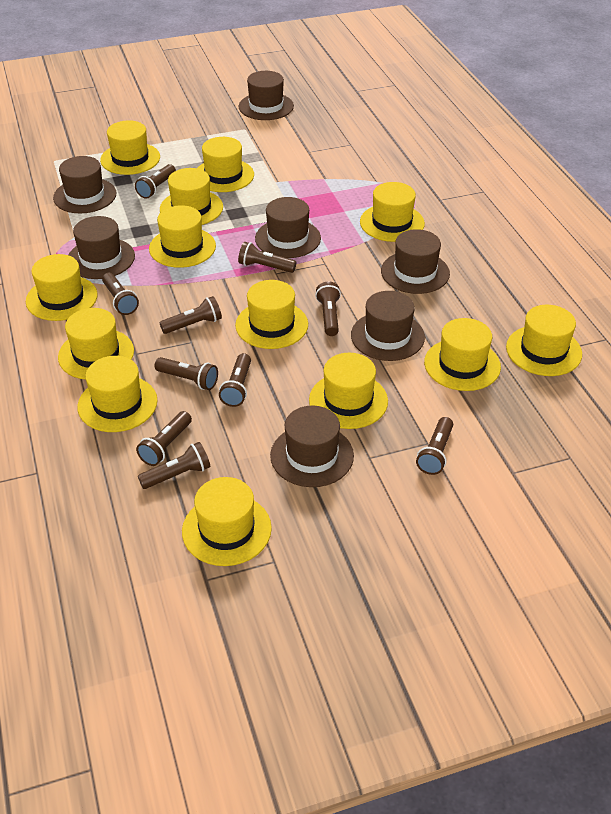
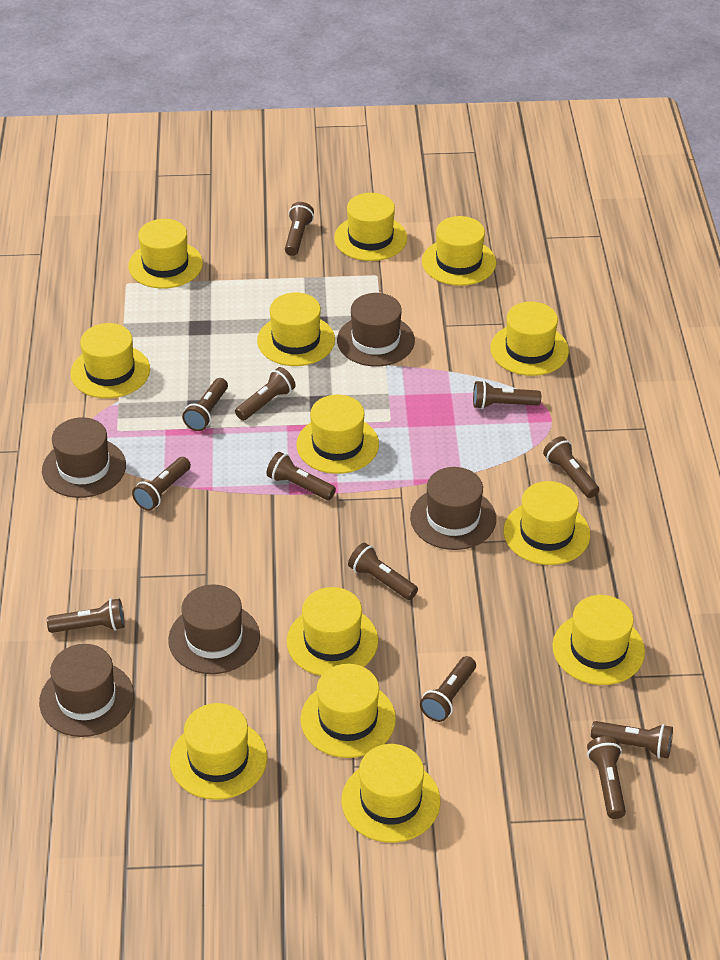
brown flashlight: 10 -> 12
brown hat: 7 -> 5

